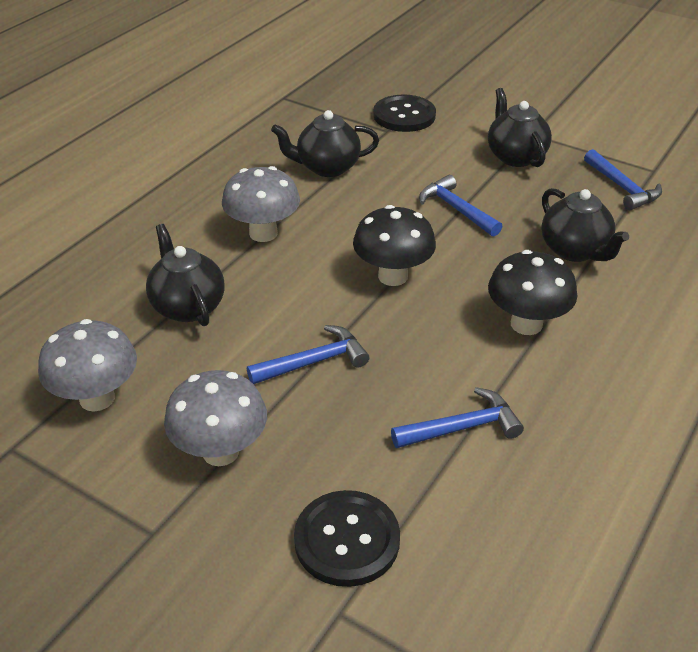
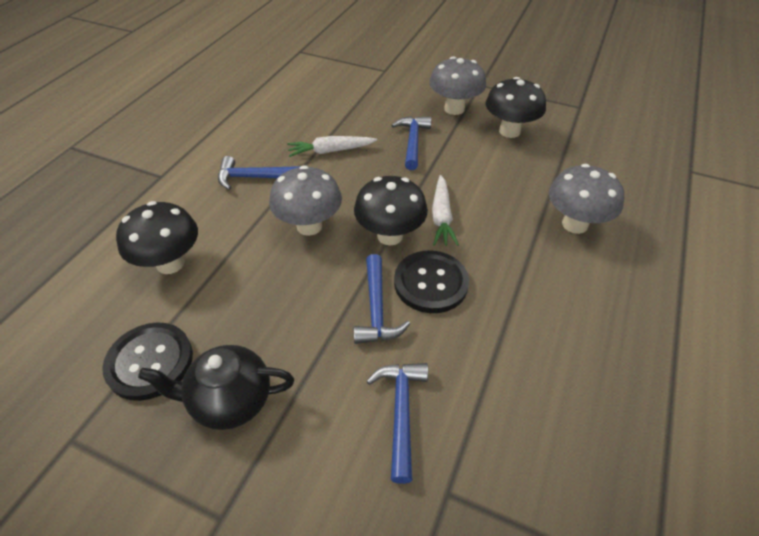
black mushroom: 2 -> 3
black teapot: 4 -> 1
white carrot: 0 -> 2

